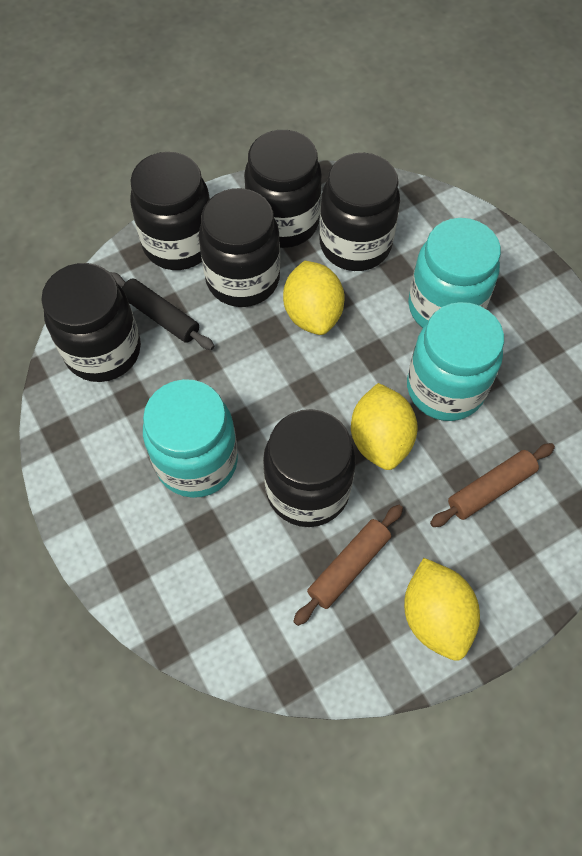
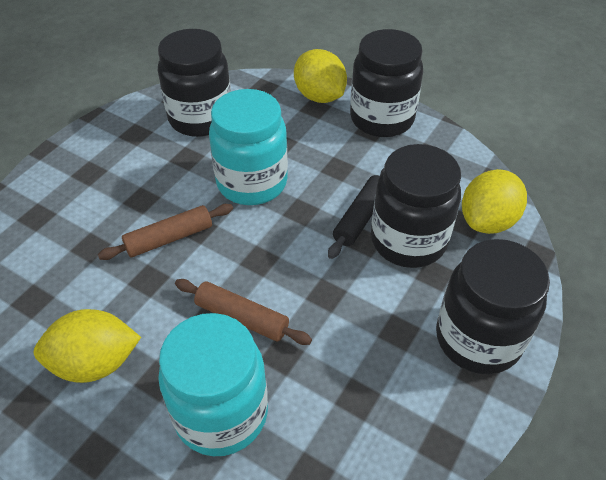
black jar: 6 -> 4
turquoise jar: 3 -> 2

